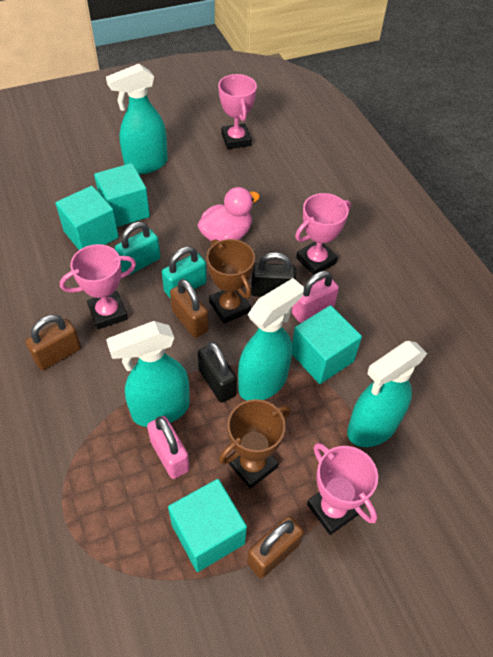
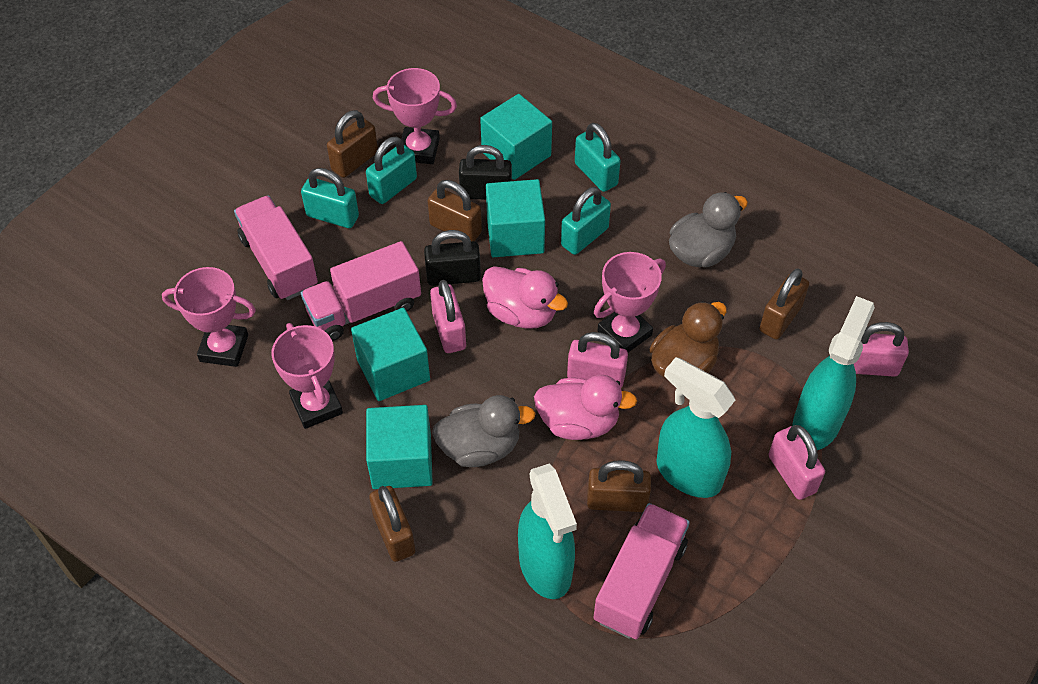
brown duck: 0 -> 1
brown padlock: 3 -> 5
brown trophy: 2 -> 0
grey duck: 0 -> 2
pink duck: 1 -> 2
pink padlock: 2 -> 4
pink truck: 0 -> 3
turquoise padlock: 2 -> 4
turquoise spray bottle: 4 -> 3

